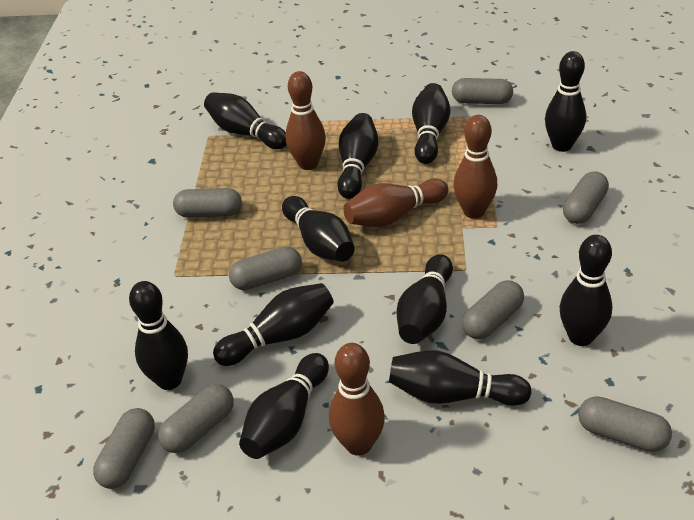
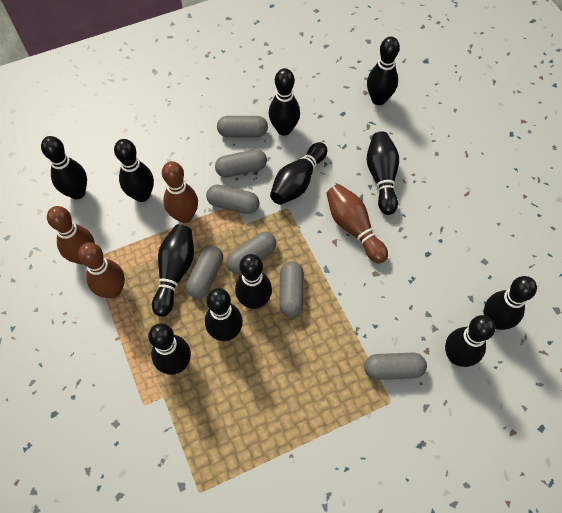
black bowling pin: 11 -> 12
grey capsule: 8 -> 7

